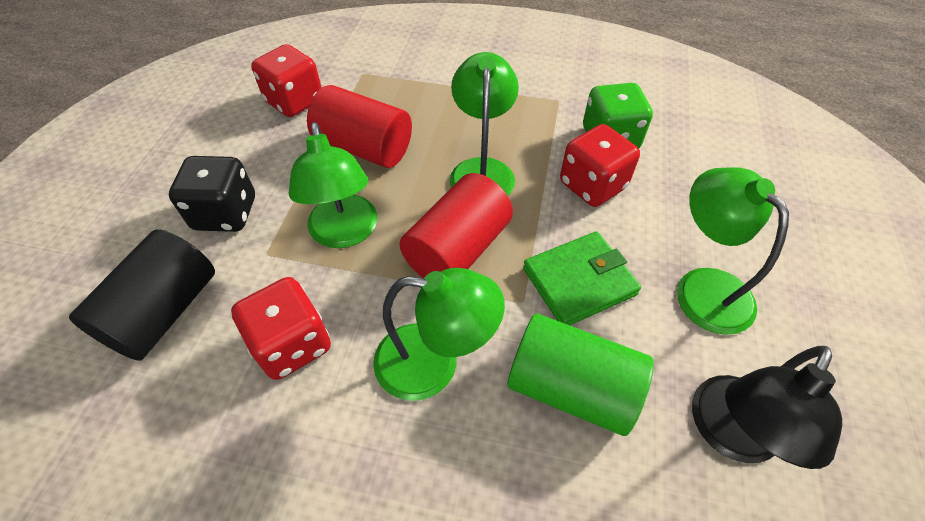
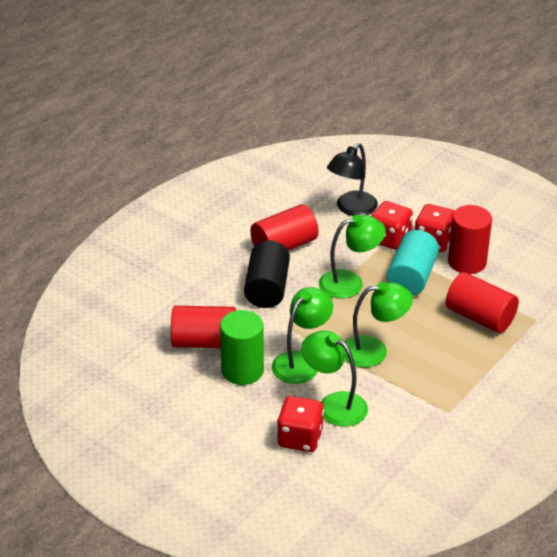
black dice: 1 -> 0
green dice: 1 -> 0
green wallet: 1 -> 0
red cylinder: 2 -> 4
turquoise cylinder: 0 -> 1

